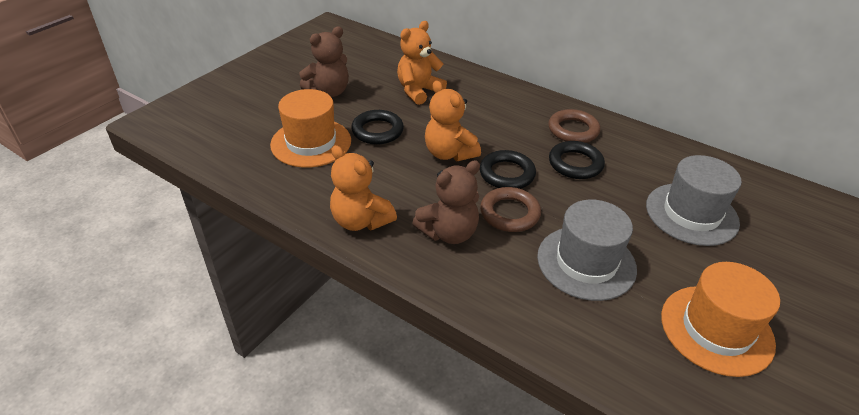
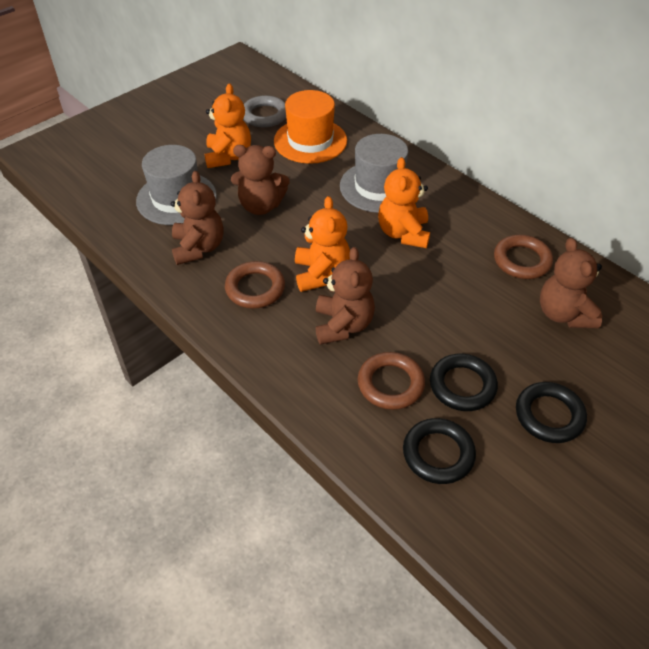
brown ring: 2 -> 3
brown teddy bear: 2 -> 4
grey ring: 0 -> 1
orange hat: 2 -> 1

